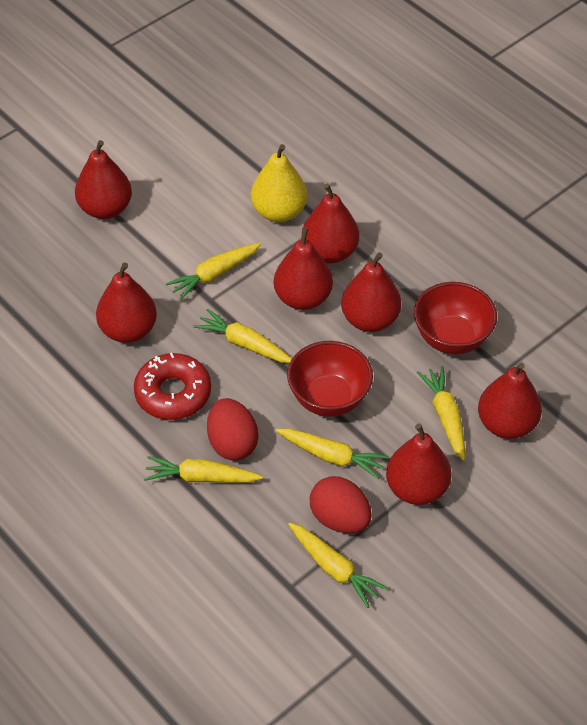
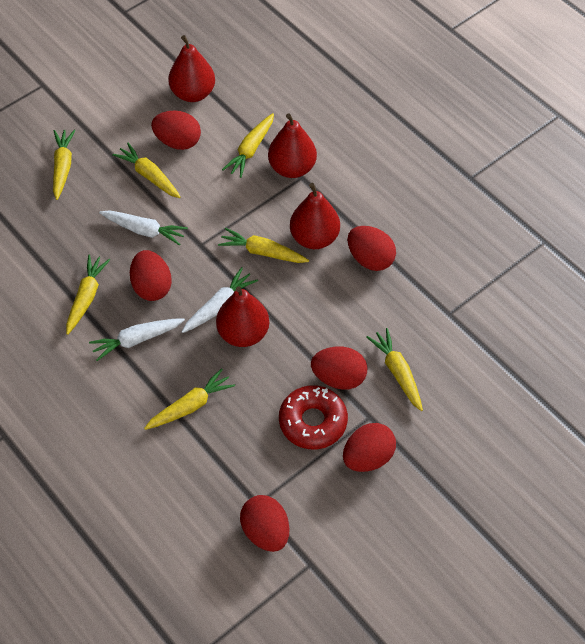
red bowl: 2 -> 0
red egg: 2 -> 6
red pear: 7 -> 4
white carrot: 0 -> 3
yellow carrot: 6 -> 7
yellow pear: 1 -> 0

